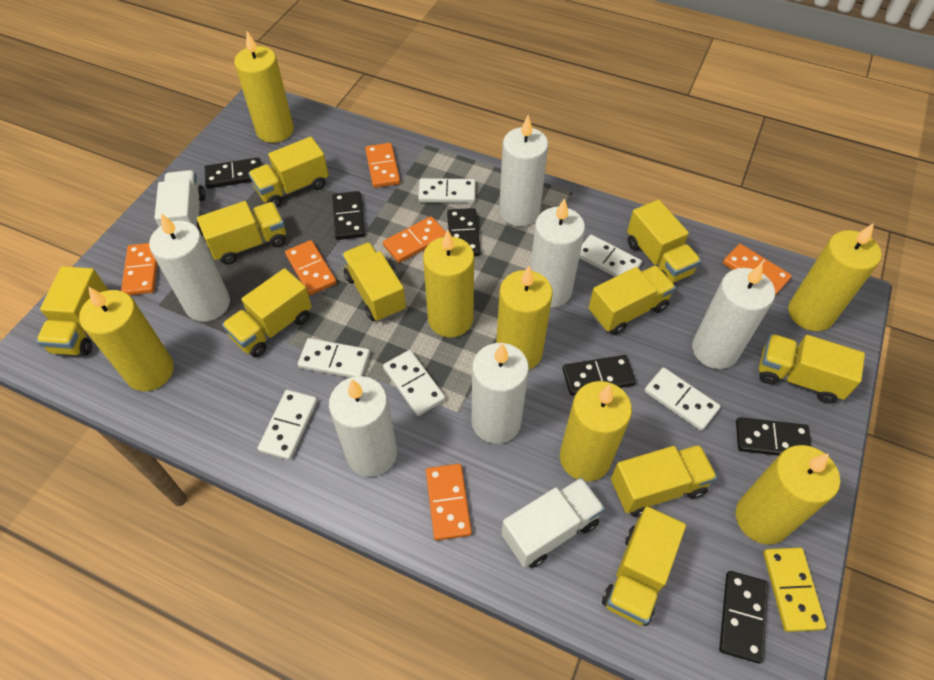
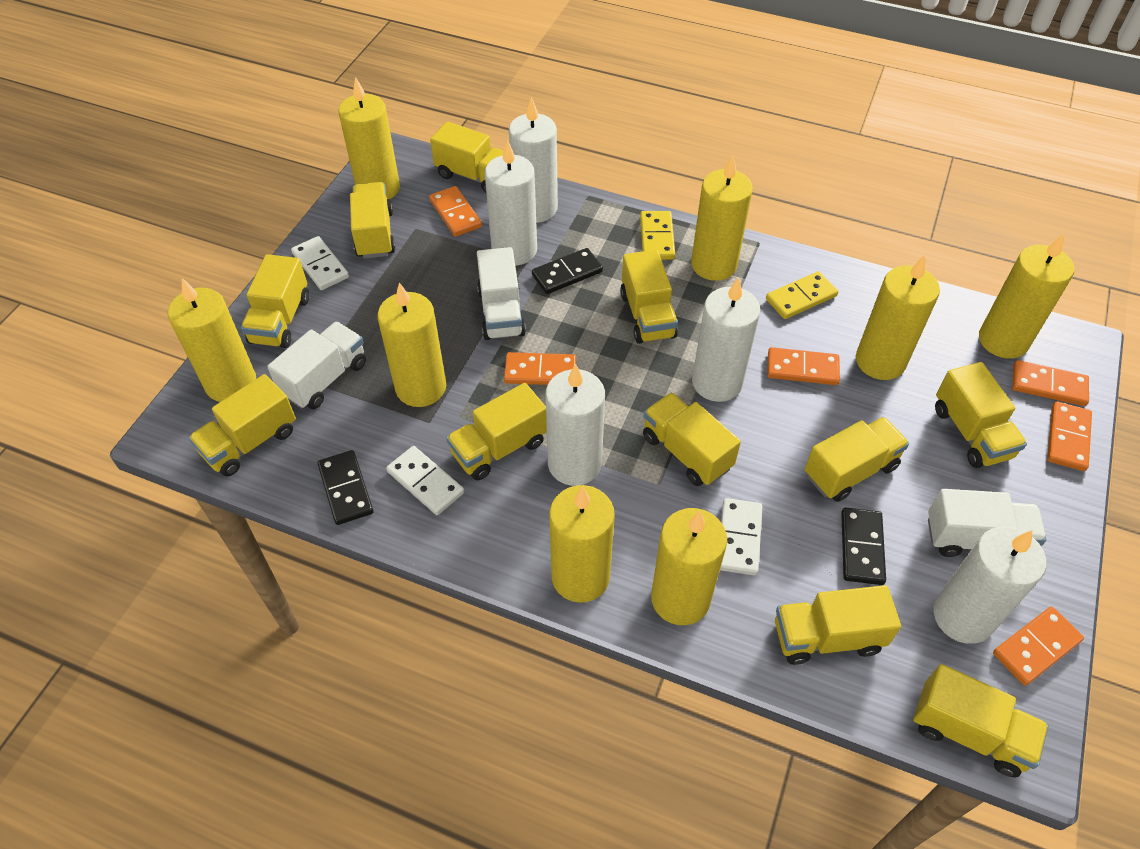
black domino: 6 -> 3
white candle: 6 -> 5
white domino: 6 -> 3
white truck: 2 -> 3
yellow candle: 7 -> 8
yellow domino: 1 -> 2
yellow truck: 10 -> 11

